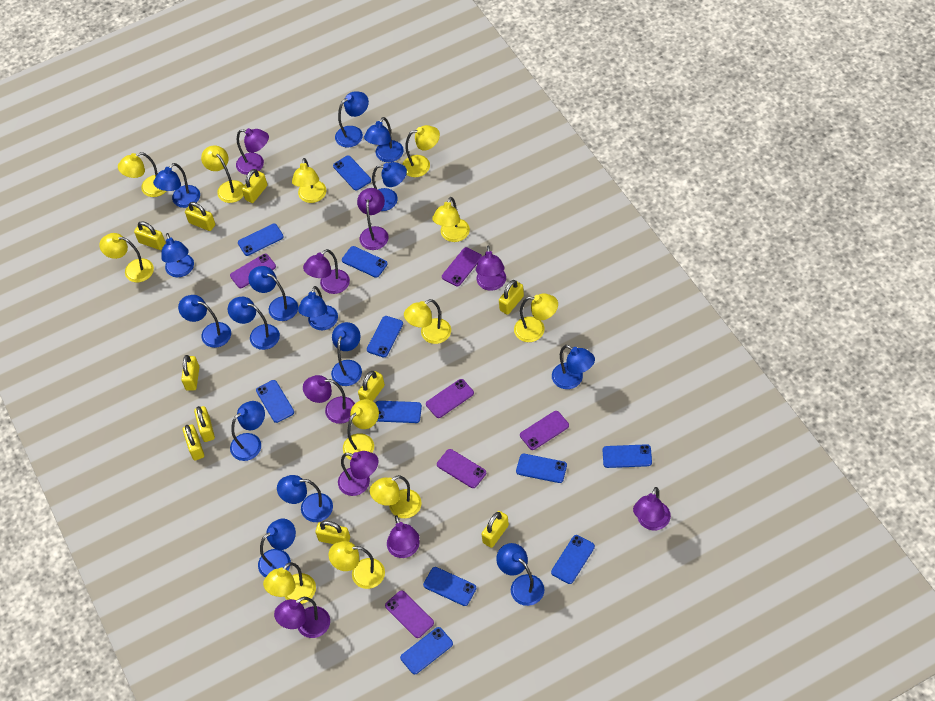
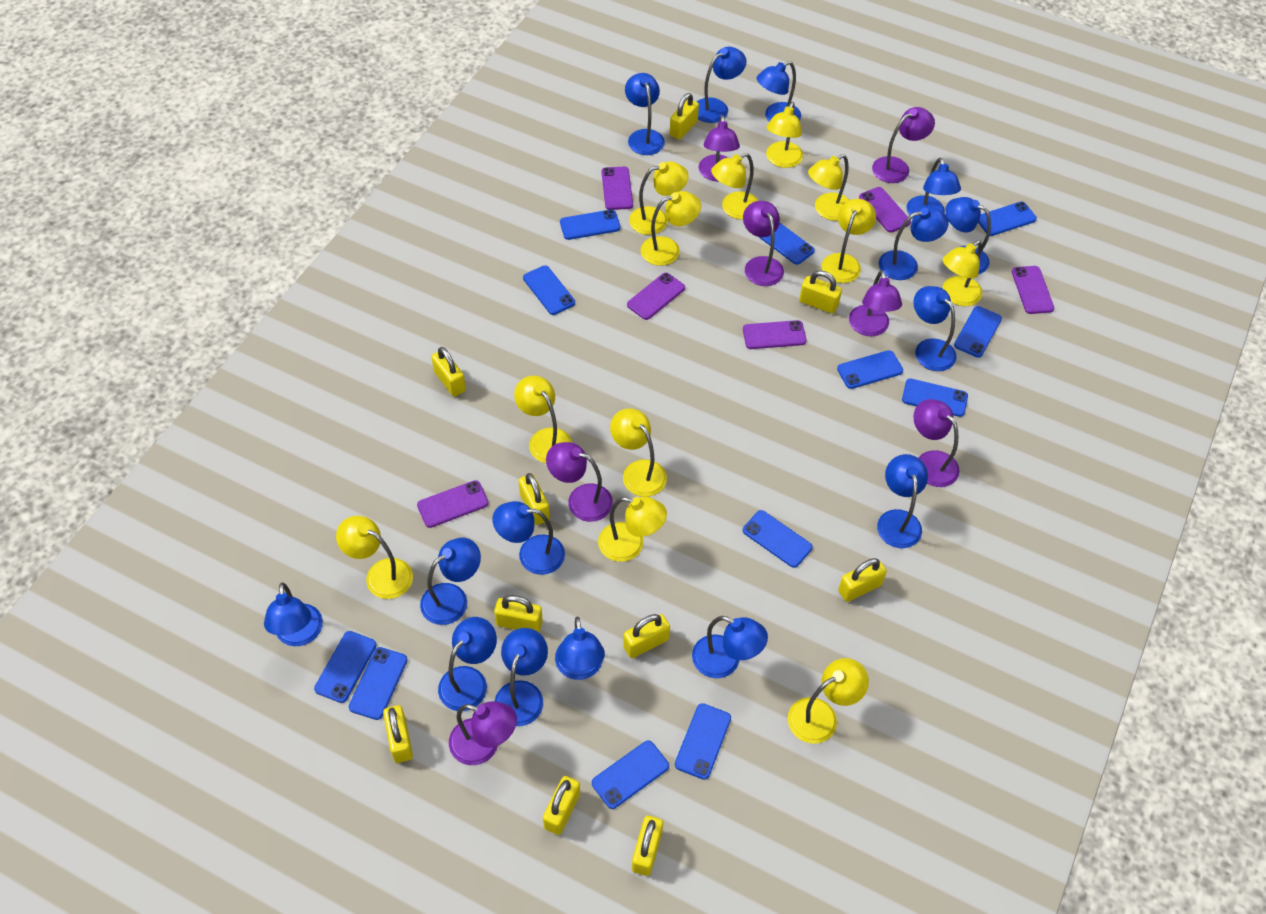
blue phone: 11 -> 12
purple lamp: 9 -> 7

